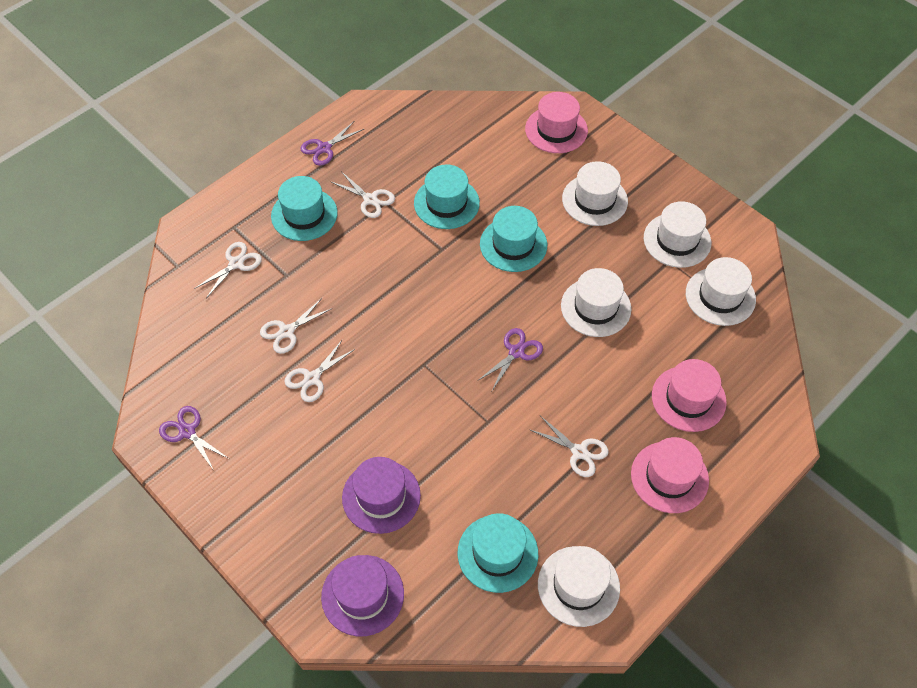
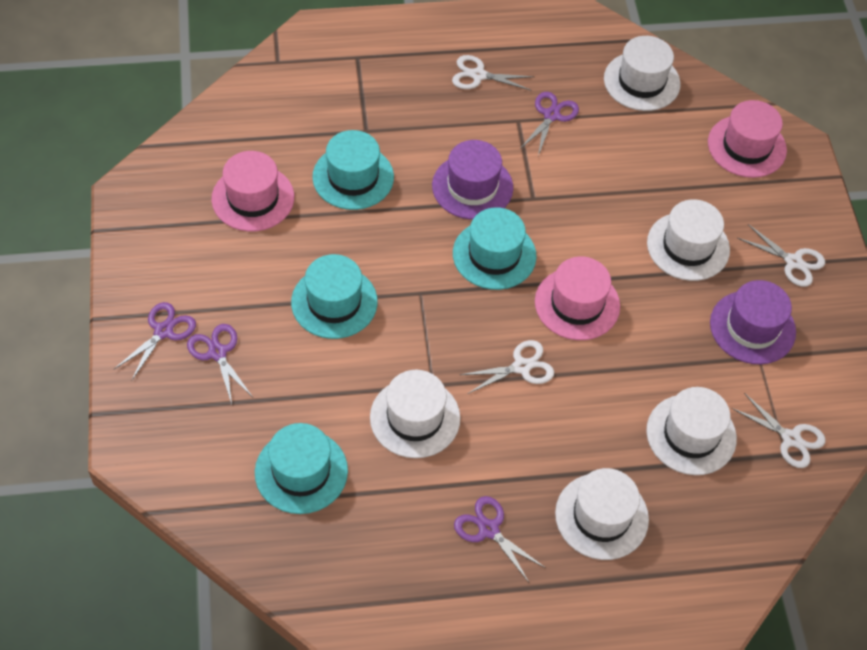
purple scissors: 3 -> 4
white scissors: 5 -> 4

